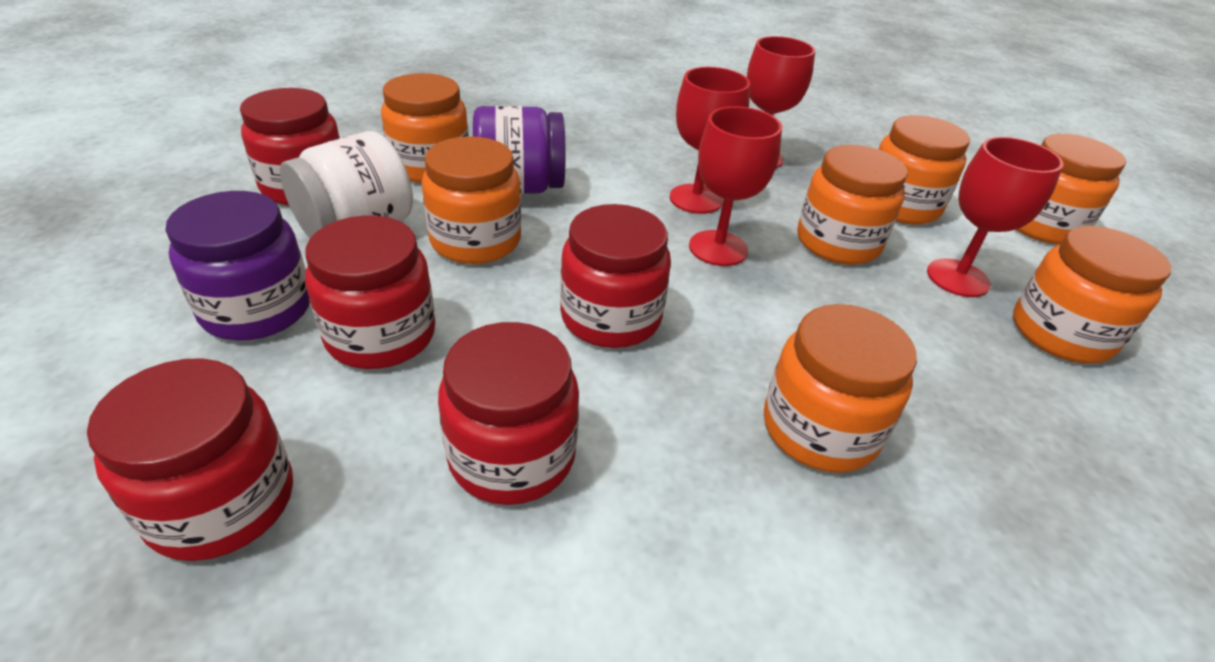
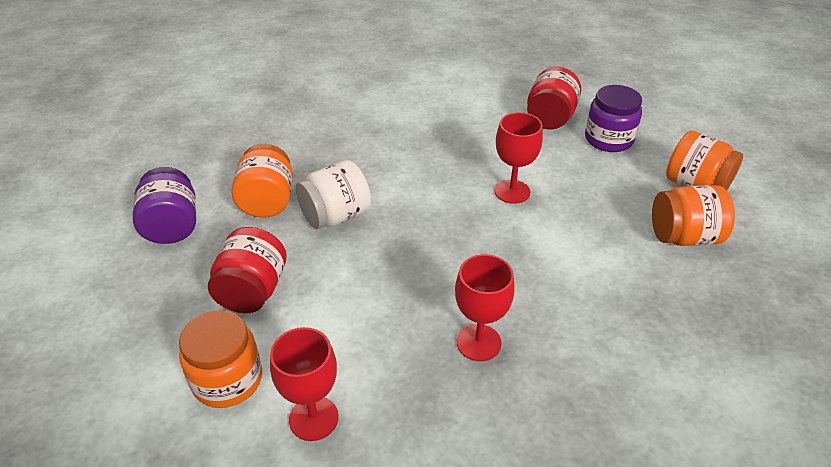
orange jar: 7 -> 4
red goblet: 4 -> 3
red jar: 5 -> 2

